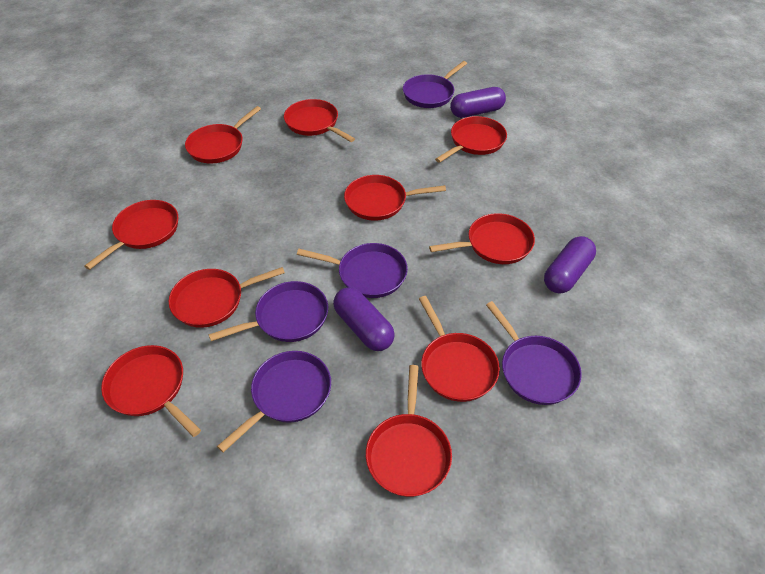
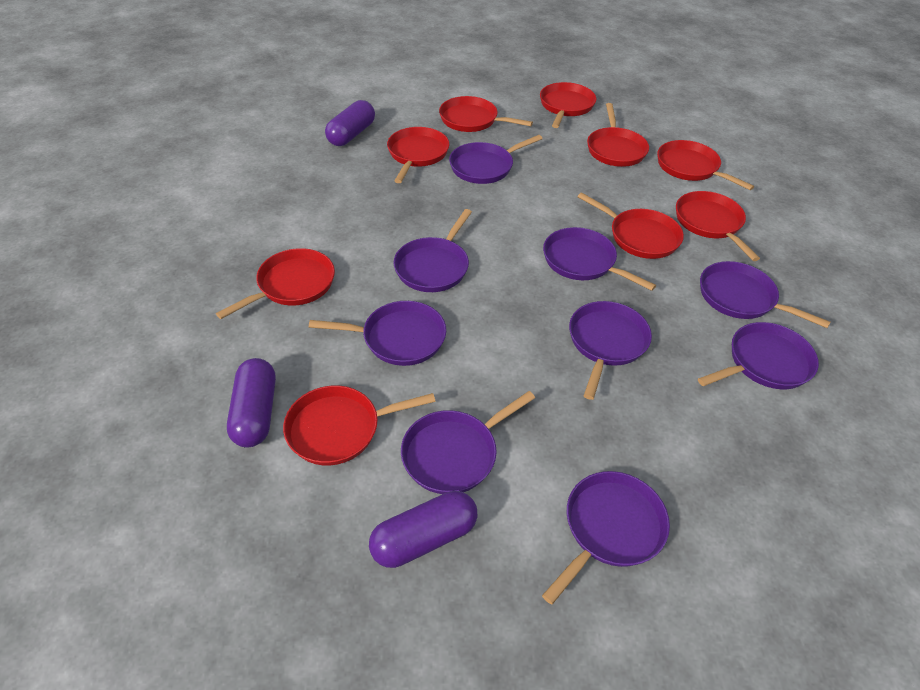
purple pan: 5 -> 9
red pan: 10 -> 9

